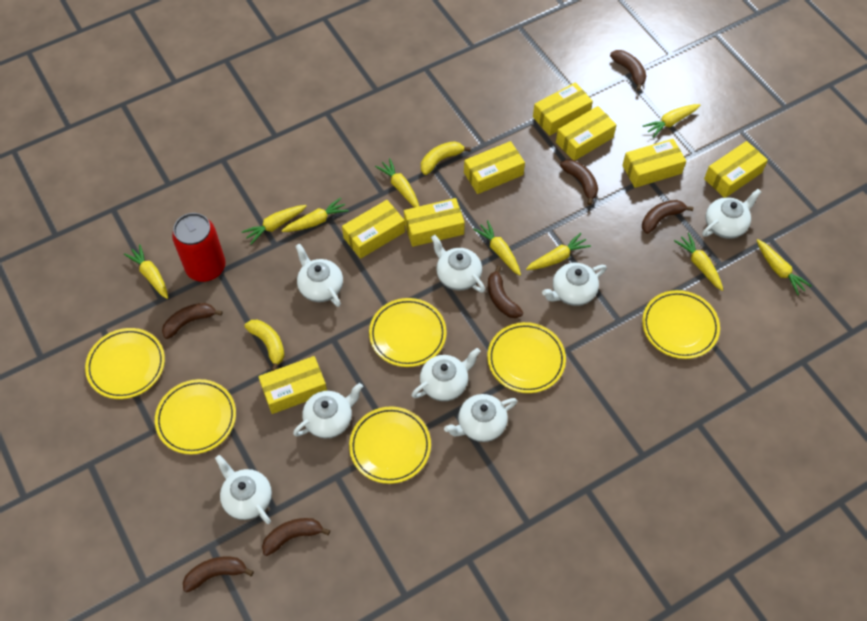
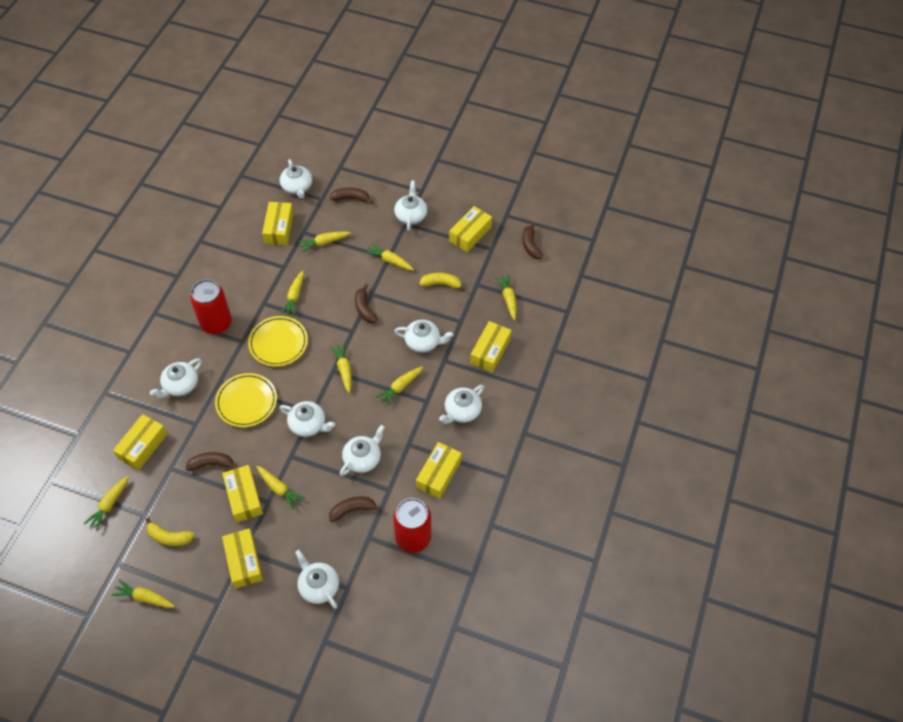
brown banana: 7 -> 5
red can: 1 -> 2
yellow box: 8 -> 7
yellow plate: 6 -> 2

